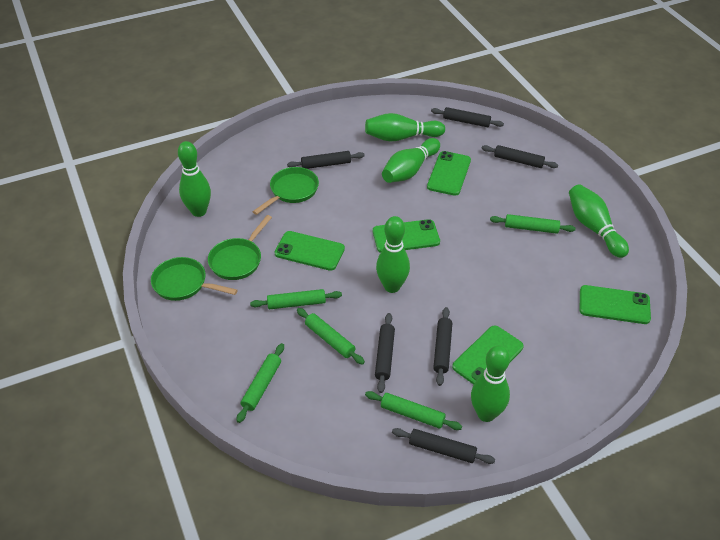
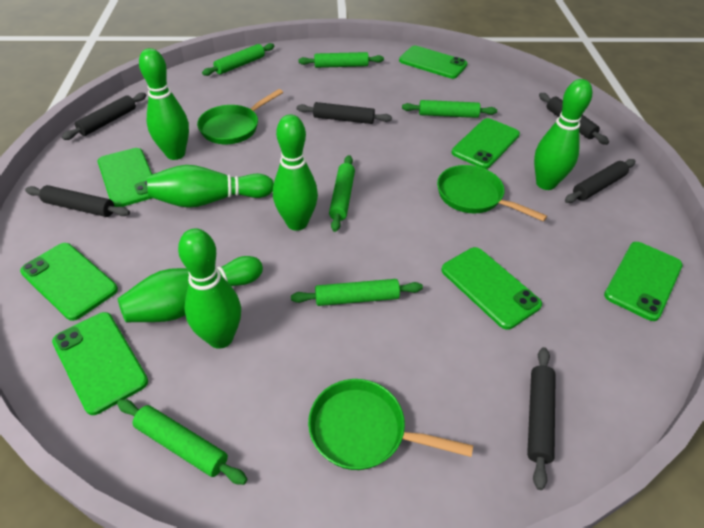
green phone: 5 -> 7
green rolling pin: 5 -> 6

